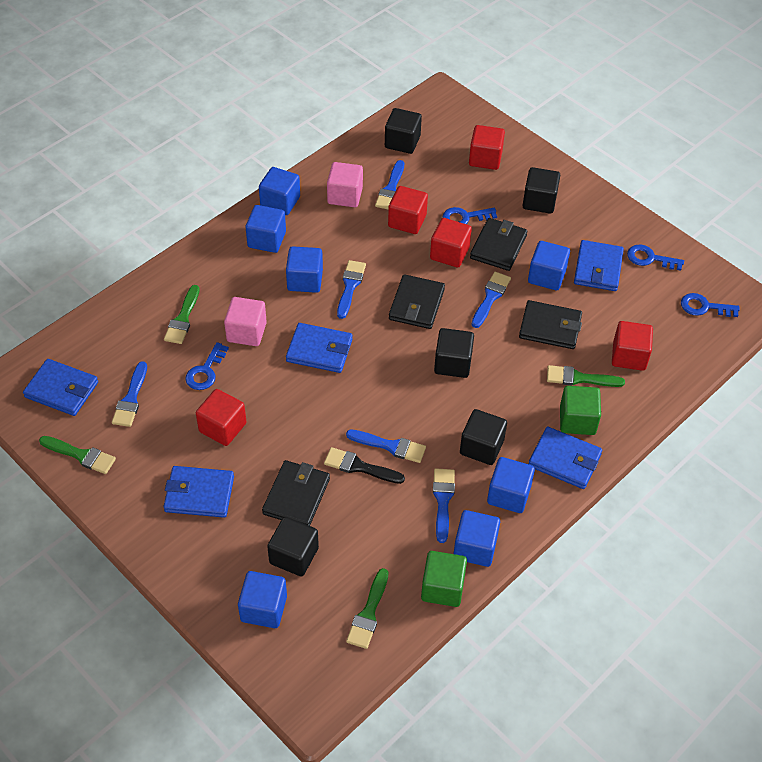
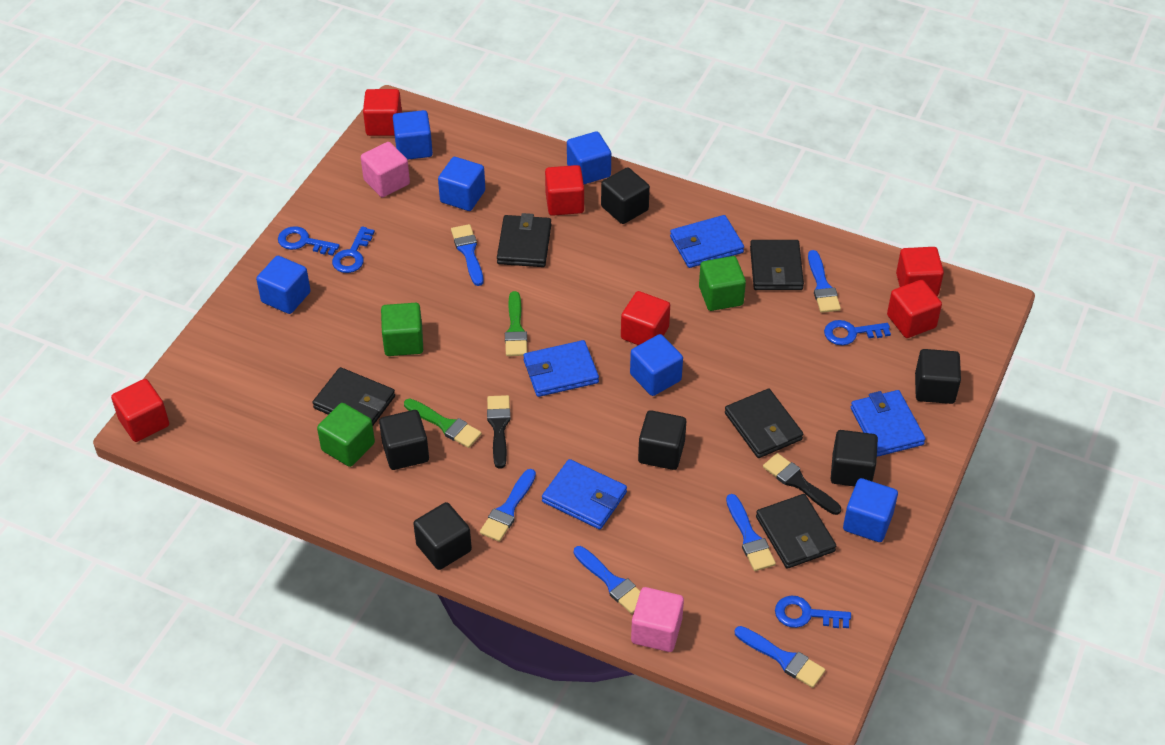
black brush: 1 -> 2
black cube: 5 -> 6
black wallet: 4 -> 5
blue cube: 7 -> 6
blue wallet: 5 -> 4
green brush: 4 -> 2
green cube: 2 -> 3
red cube: 5 -> 6

